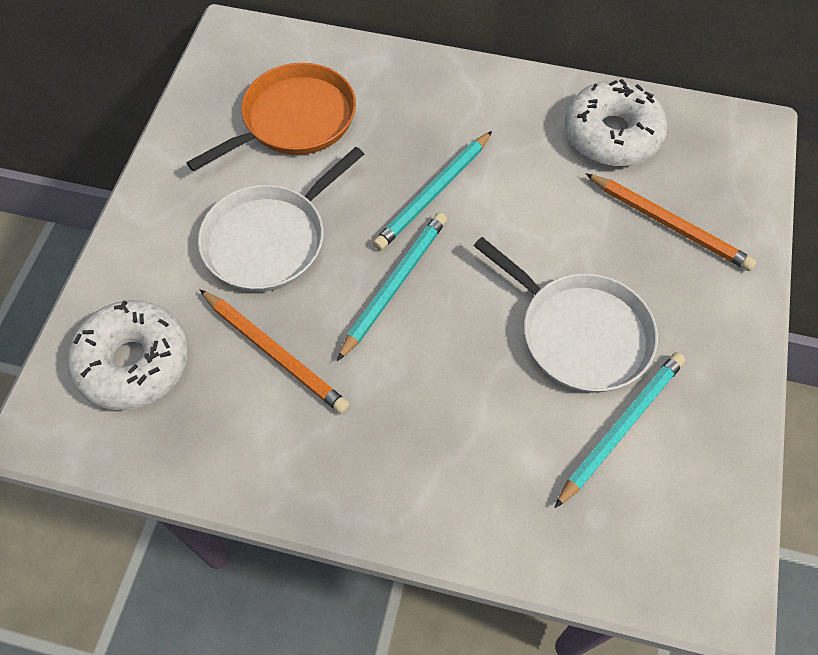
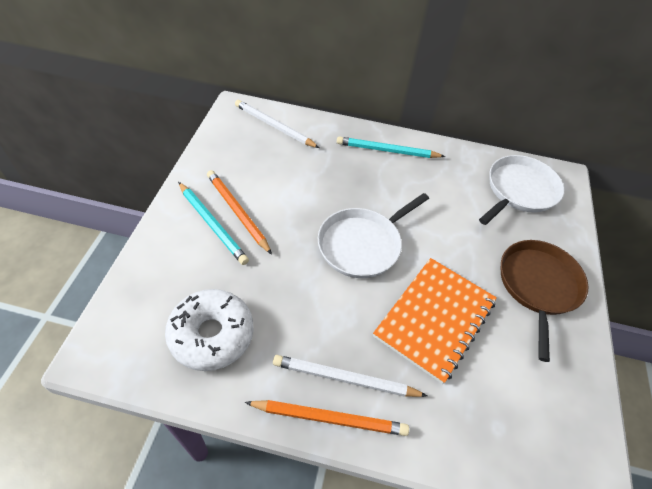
brown pan: 0 -> 1
orange notebook: 0 -> 1
orange pan: 1 -> 0
turquoise pencil: 3 -> 2
white donut: 2 -> 1
white pencil: 0 -> 2

